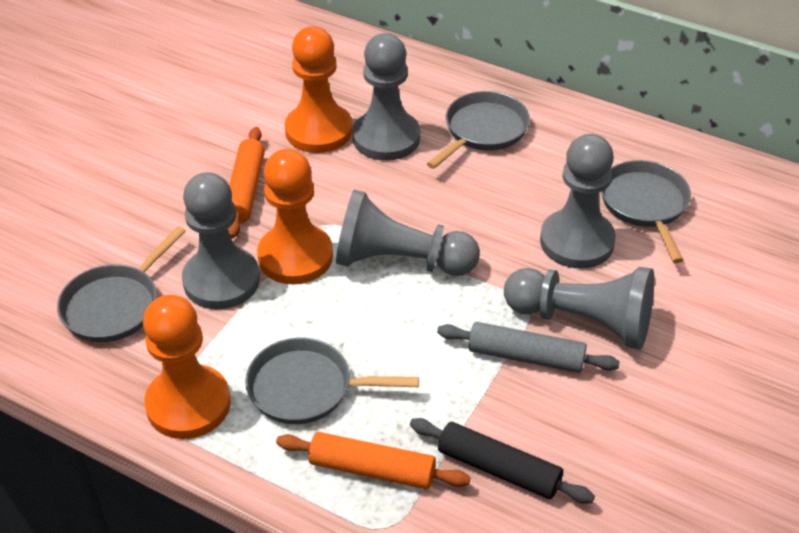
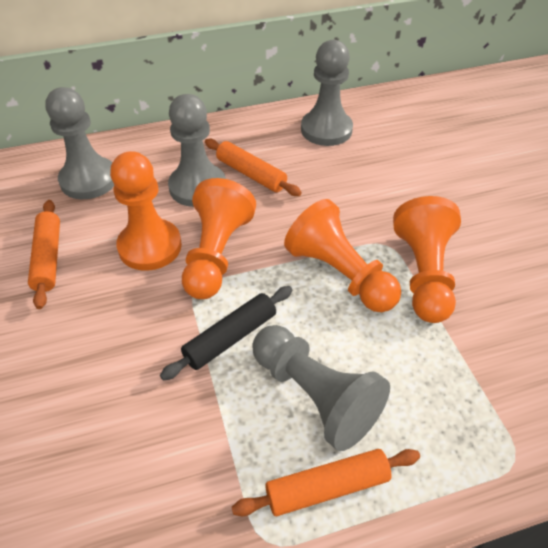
grey pan: 4 -> 0
grey pawn: 5 -> 4
grey rolling pin: 1 -> 0
orange pawn: 3 -> 4
orange rolling pin: 2 -> 3

